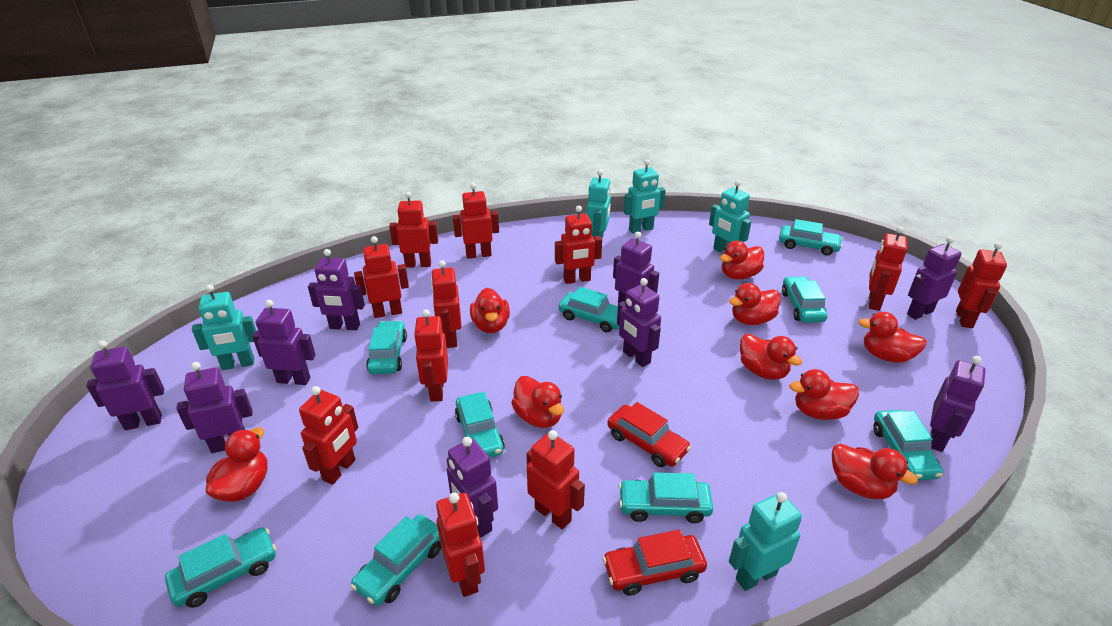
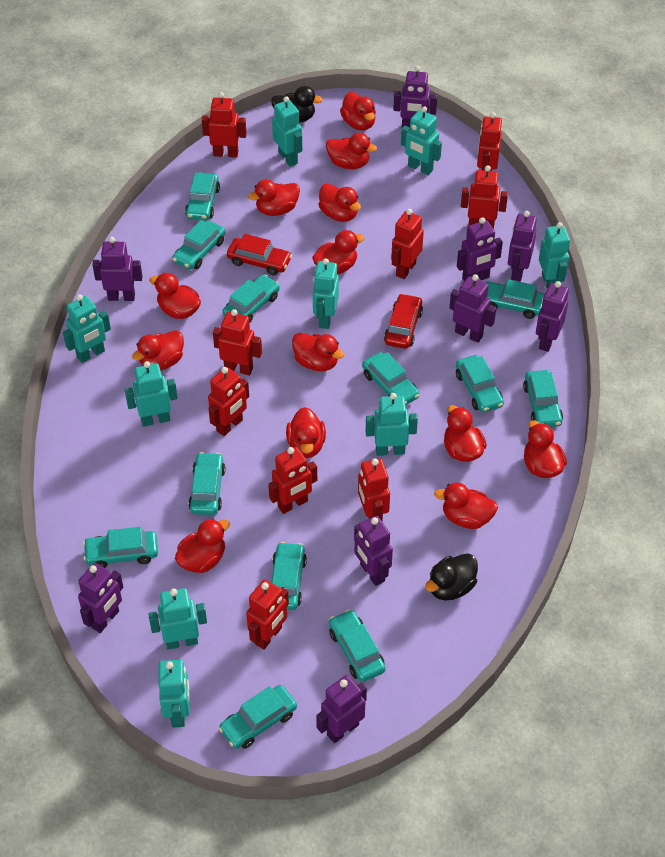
black duck: 0 -> 2
red duck: 9 -> 13
red robot: 11 -> 9
turquoise car: 9 -> 12
turquoise robot: 5 -> 9

